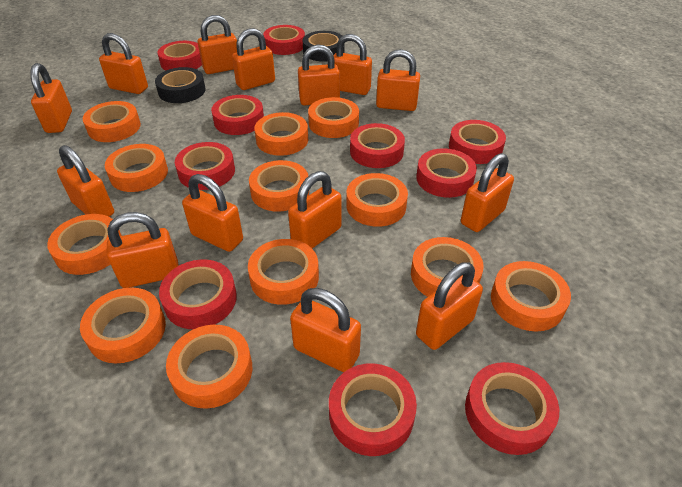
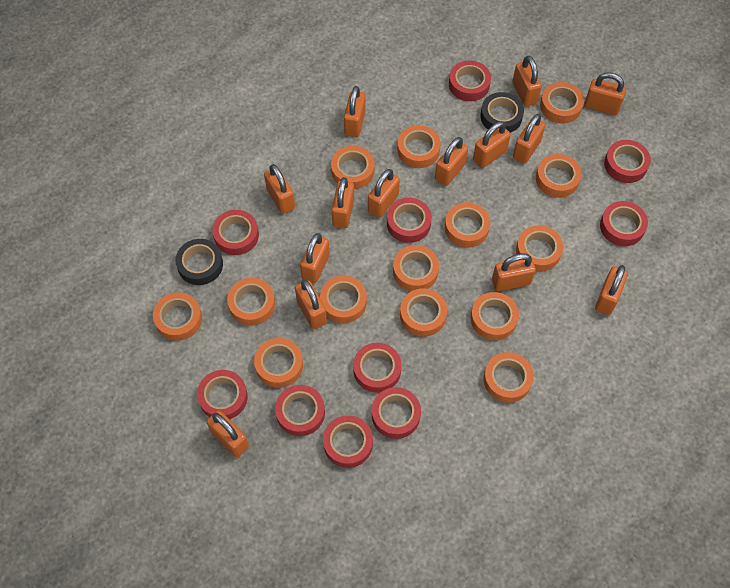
orange tape: 12 -> 14

